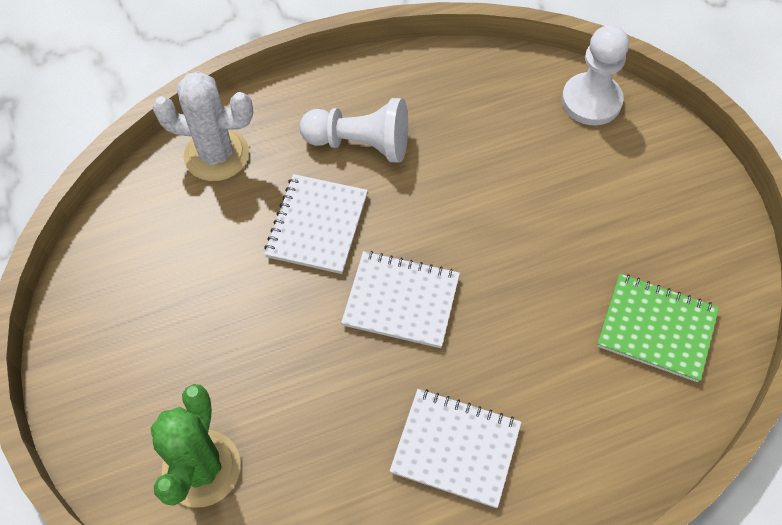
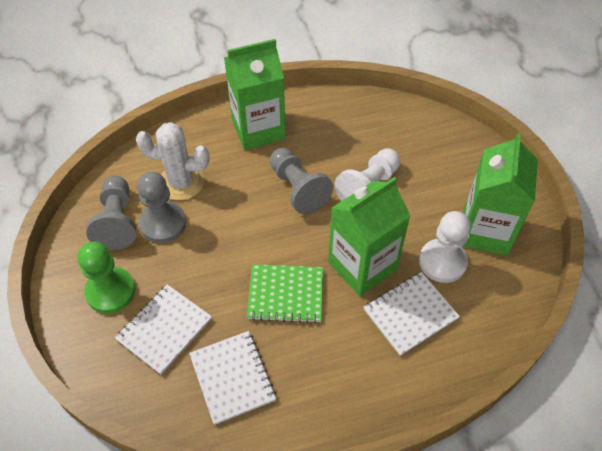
green cactus: 1 -> 0
green carton: 0 -> 3
green pawn: 0 -> 1
grey pawn: 0 -> 3

